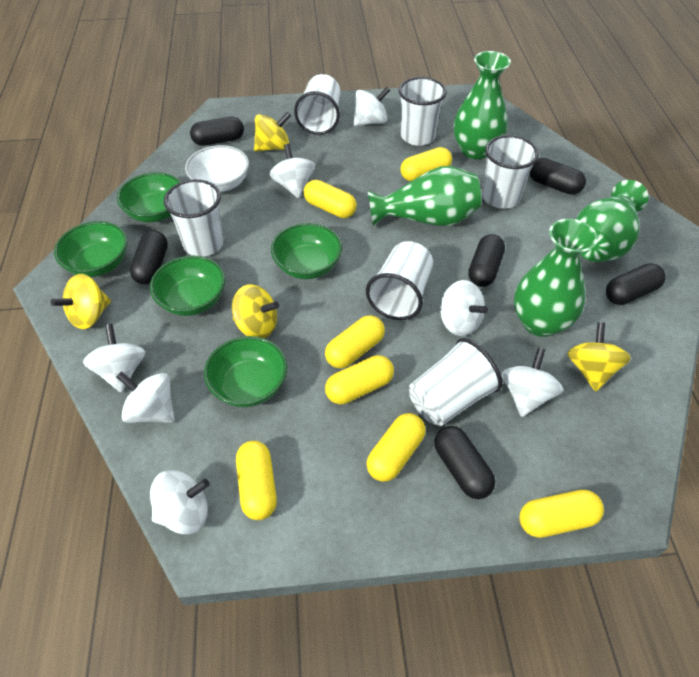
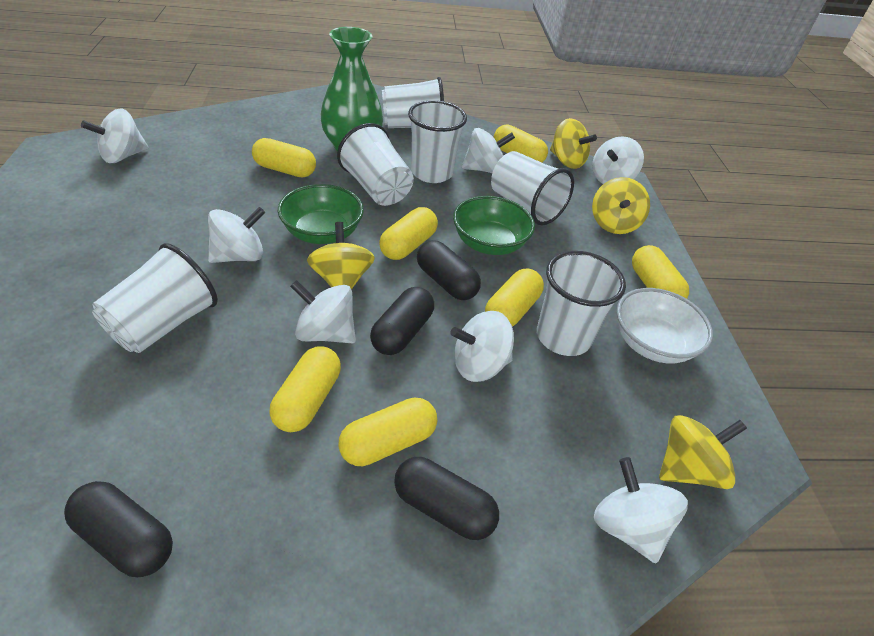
black capsule: 6 -> 4
green bowl: 5 -> 2
green vase: 4 -> 1

